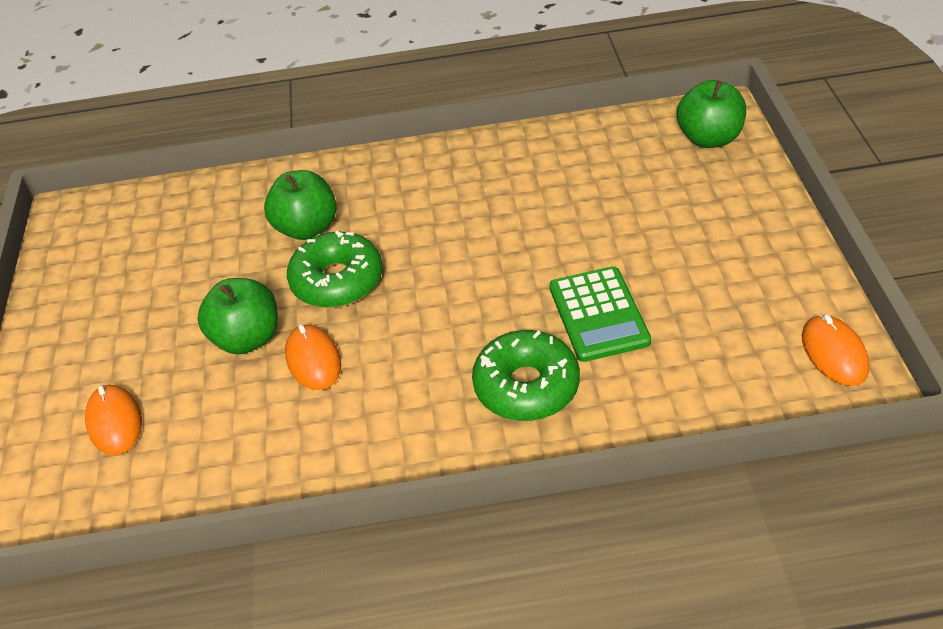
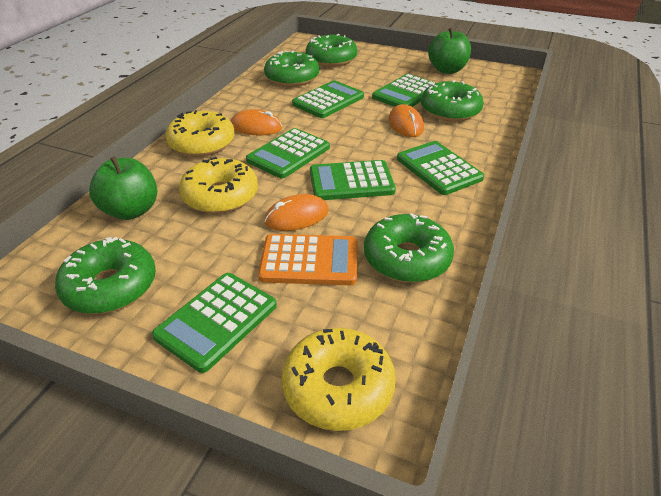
green apple: 3 -> 2
green calculator: 1 -> 6
green donut: 2 -> 5
orange calculator: 0 -> 1
yellow donut: 0 -> 3

